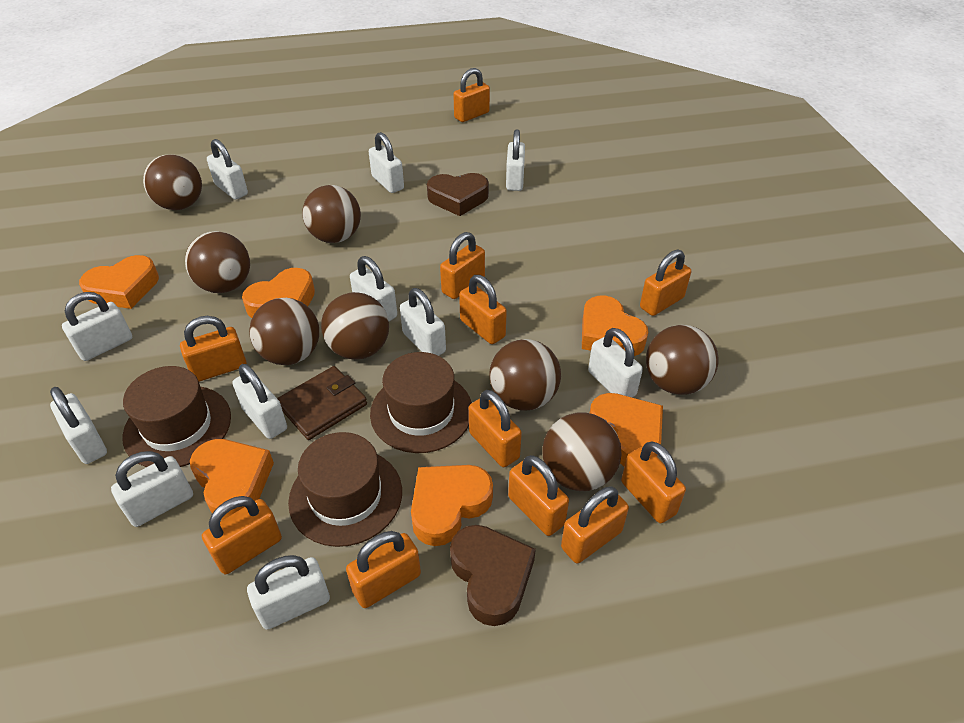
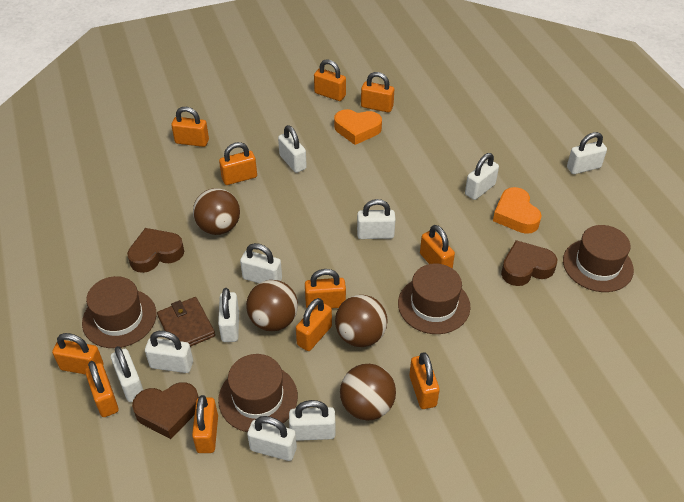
brown ball: 8 -> 4
brown hat: 3 -> 4
brown heart: 2 -> 3
orange heart: 6 -> 2
white padlock: 11 -> 10

